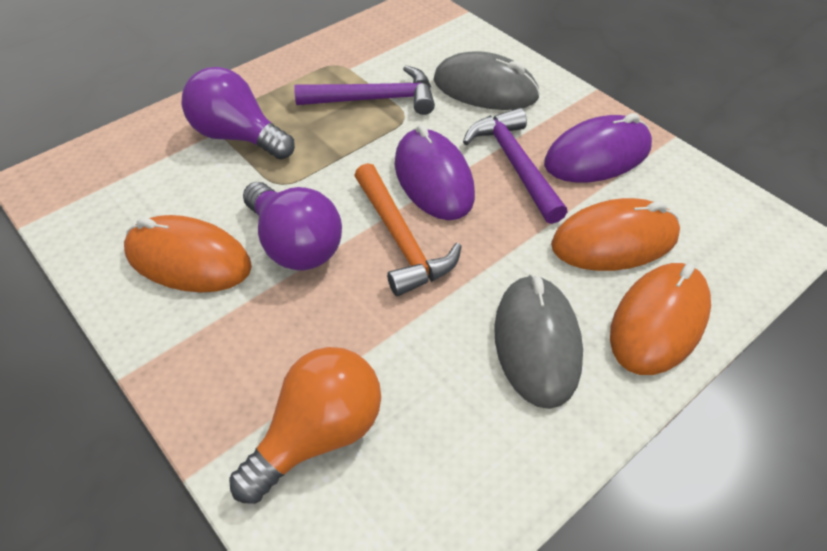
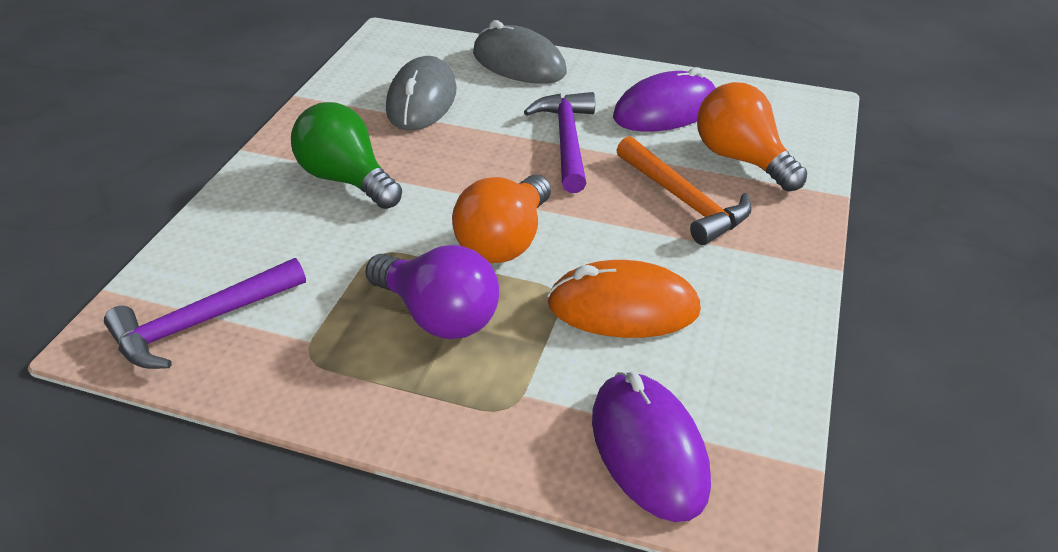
green light bulb: 0 -> 1
orange light bulb: 1 -> 2
orange mouse: 3 -> 1
purple light bulb: 2 -> 1

